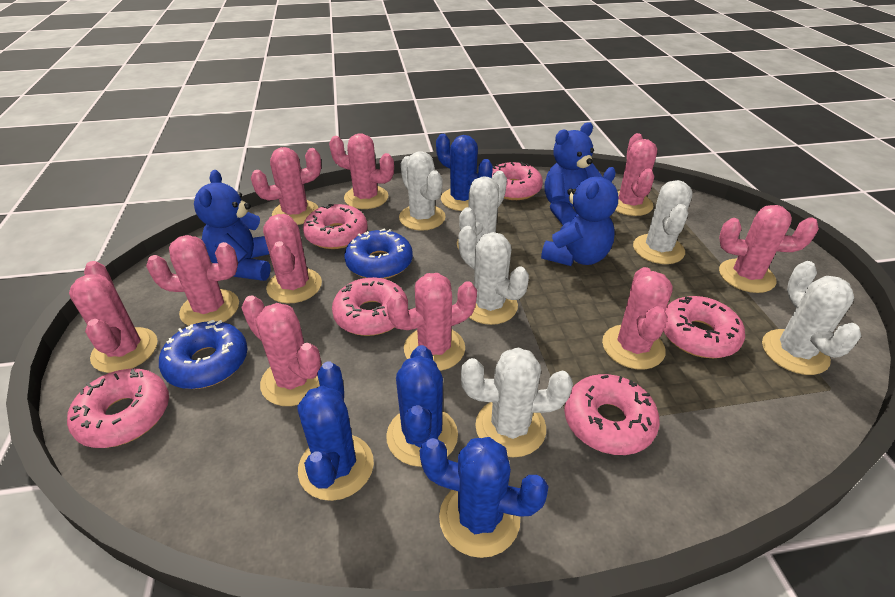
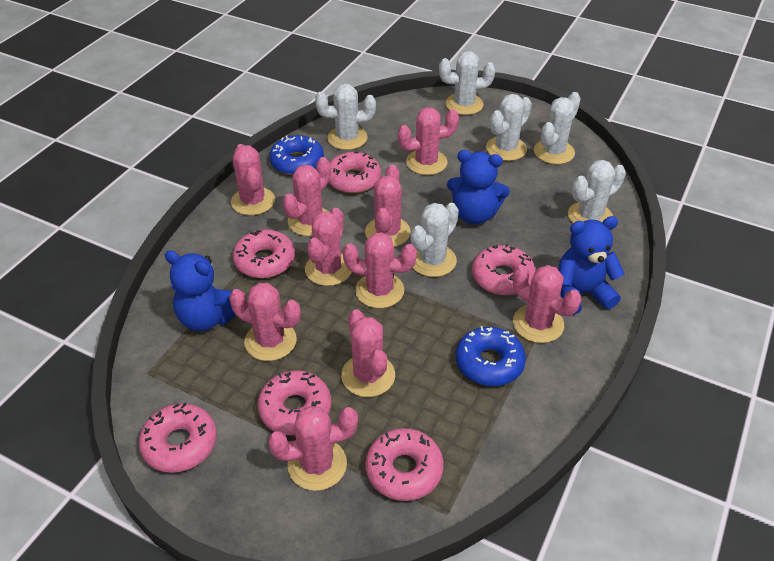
blue cactus: 4 -> 0

